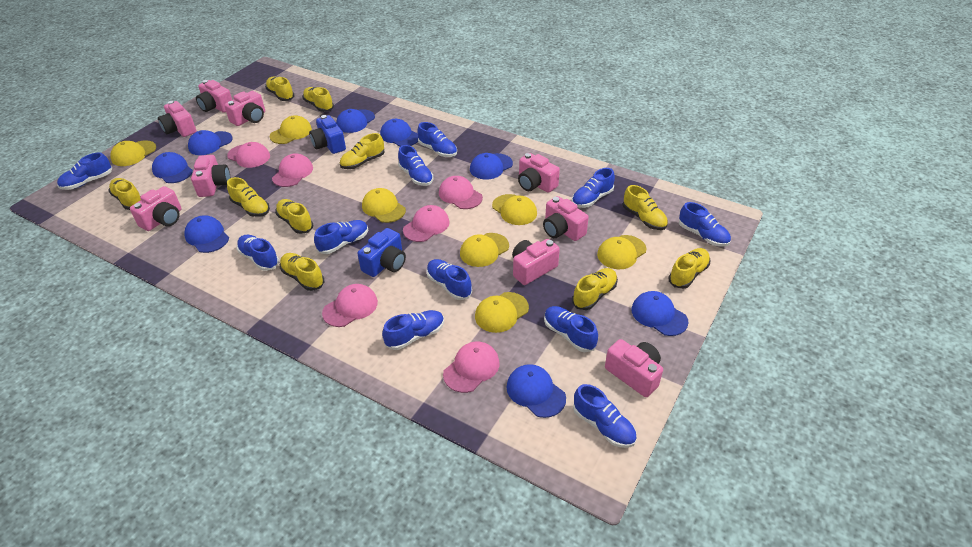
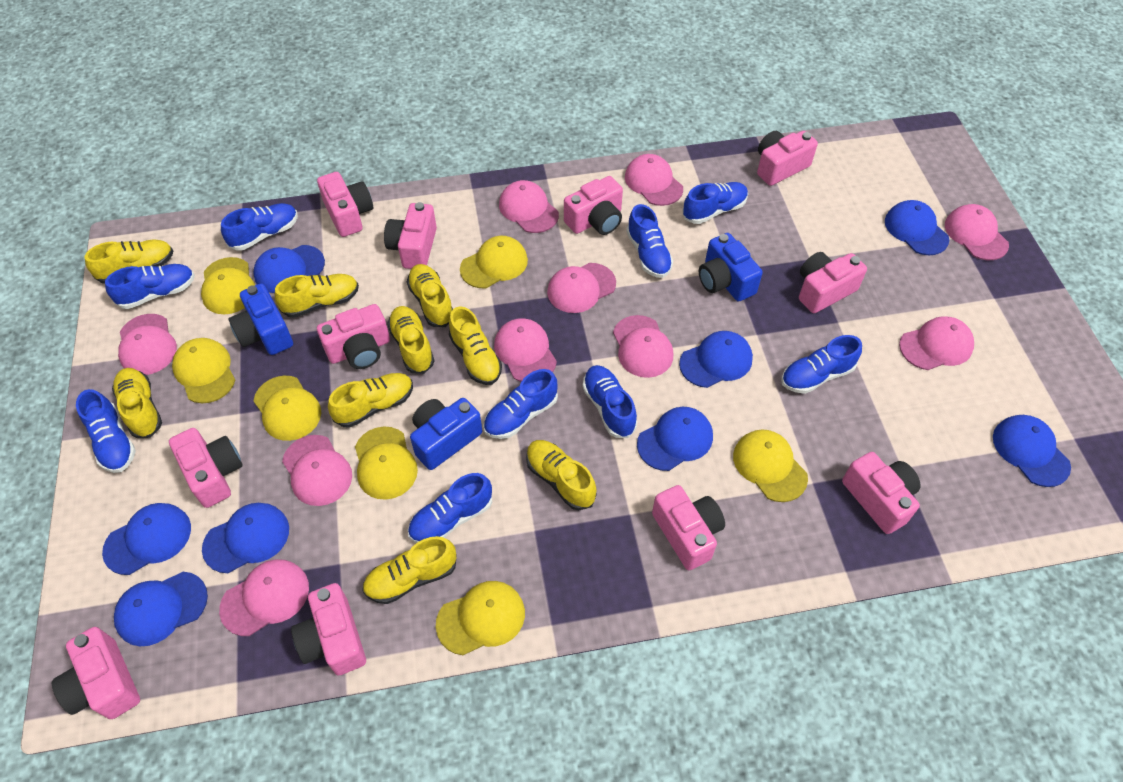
blue camera: 2 -> 3
blue shoe: 11 -> 9
pink camera: 9 -> 11
pink cap: 6 -> 10
yellow shoe: 10 -> 9

